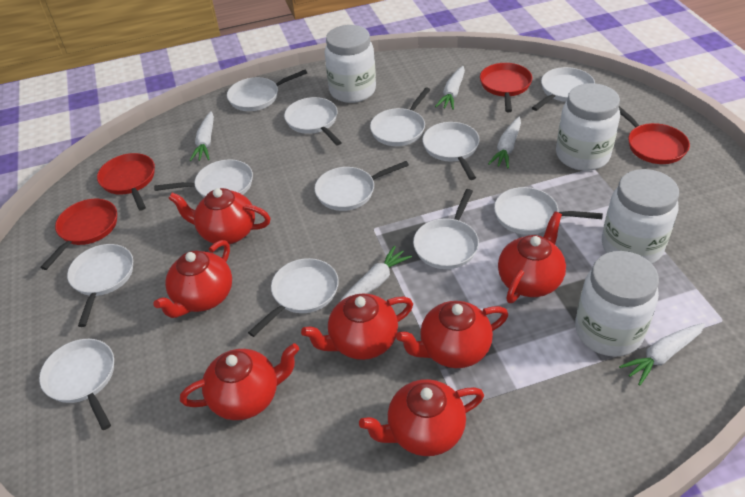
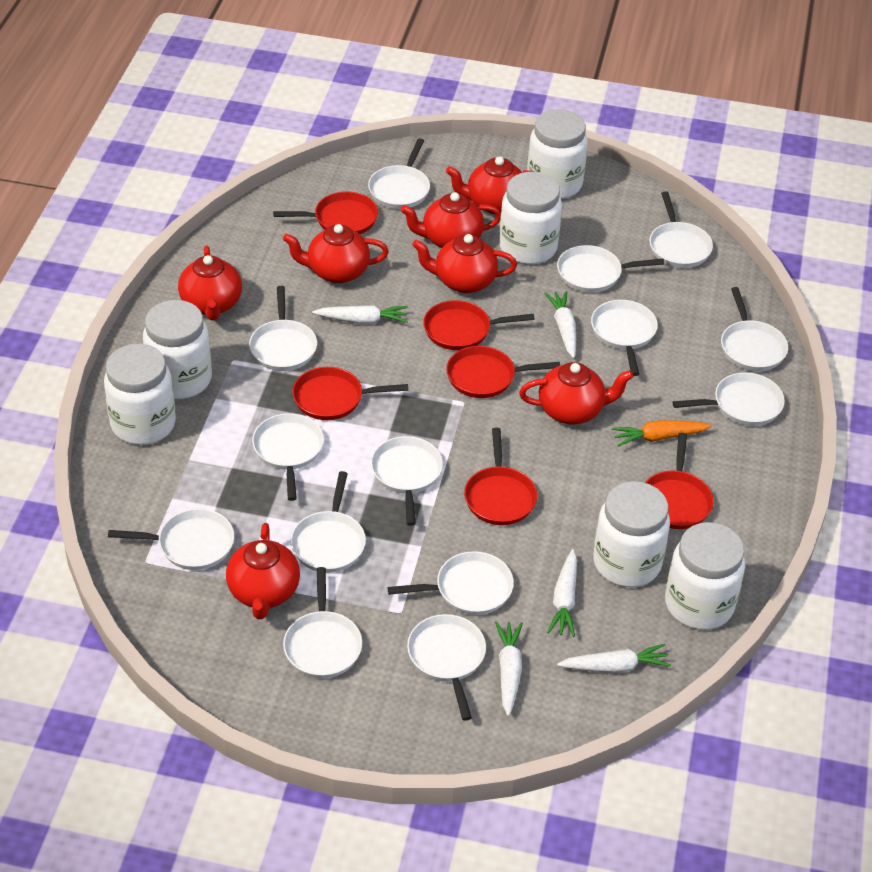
orange carrot: 0 -> 1
red pan: 4 -> 6
white jar: 4 -> 6
white pan: 12 -> 14

